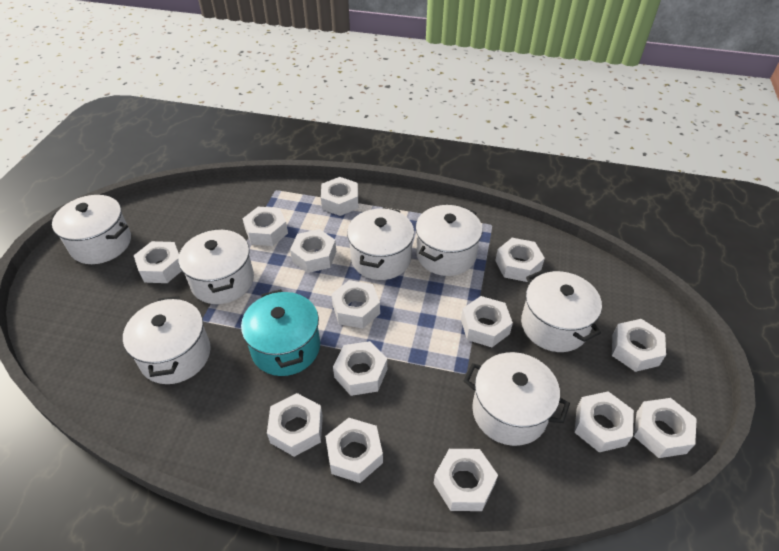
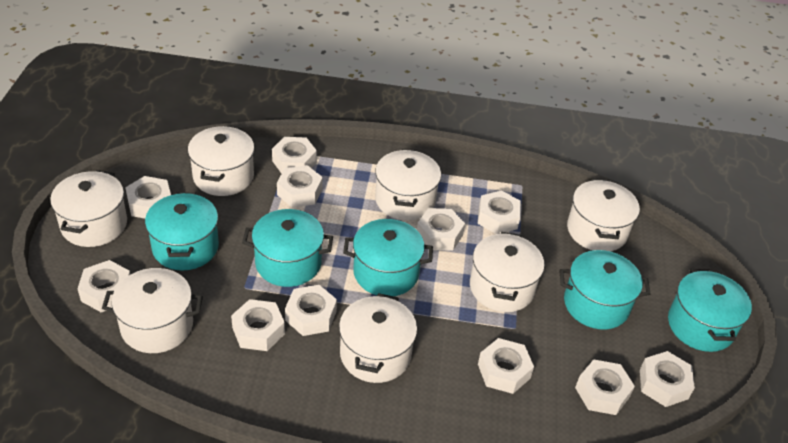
turquoise pot: 1 -> 5
white nut: 14 -> 11

